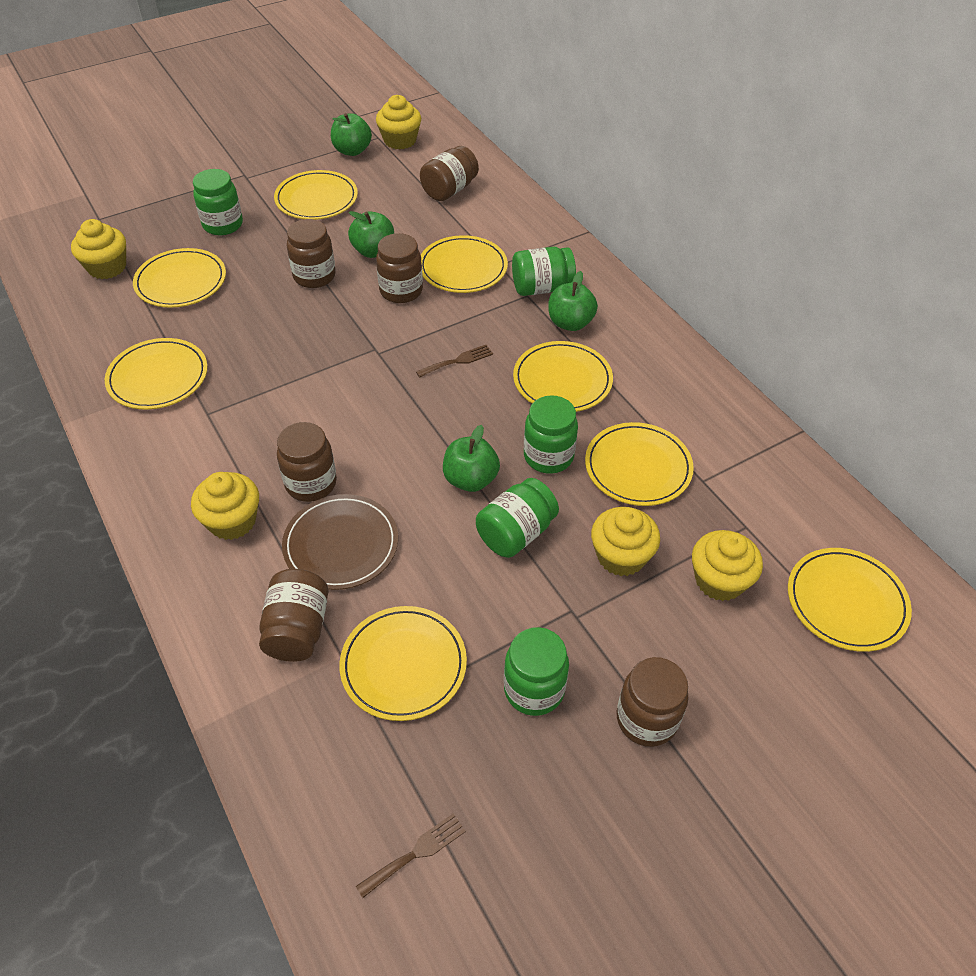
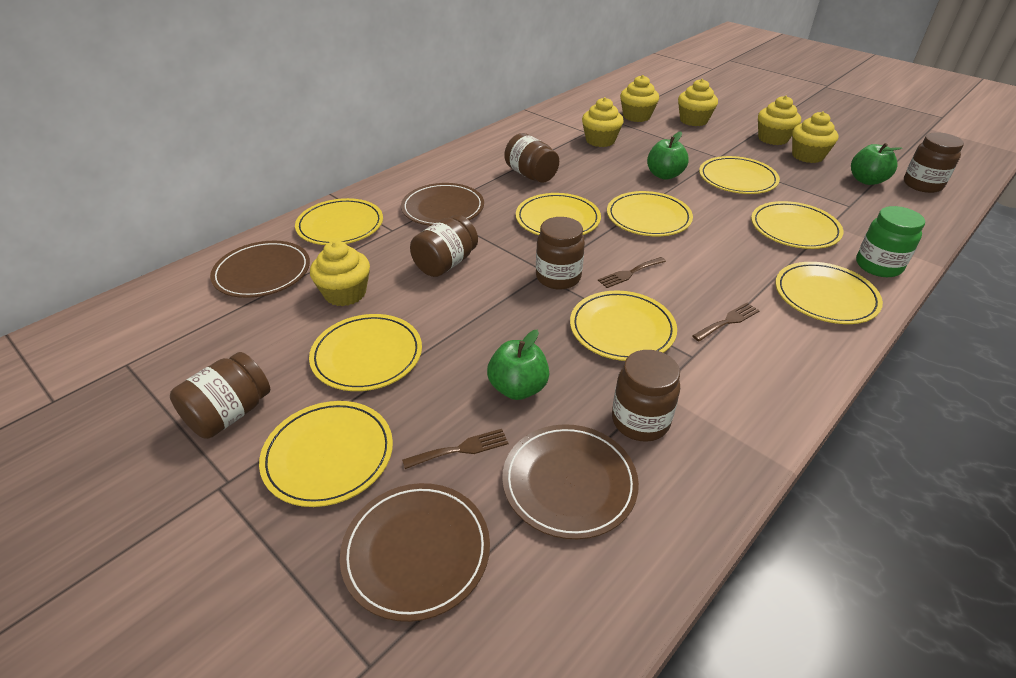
brown fork: 2 -> 3
brown plate: 1 -> 4
green apple: 4 -> 3
green jar: 5 -> 1
yellow cupcake: 5 -> 6
yellow plate: 8 -> 9

